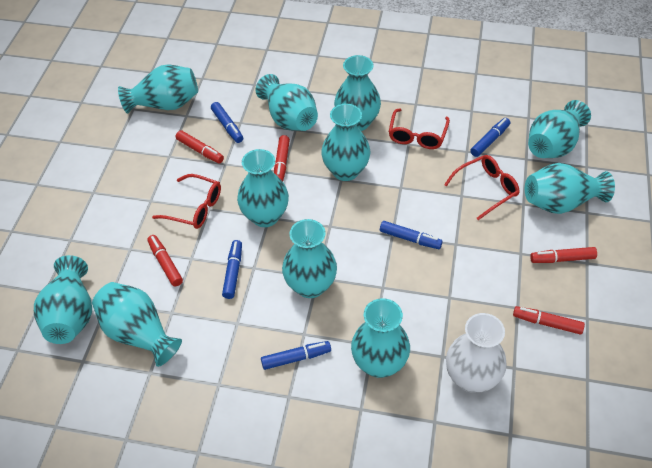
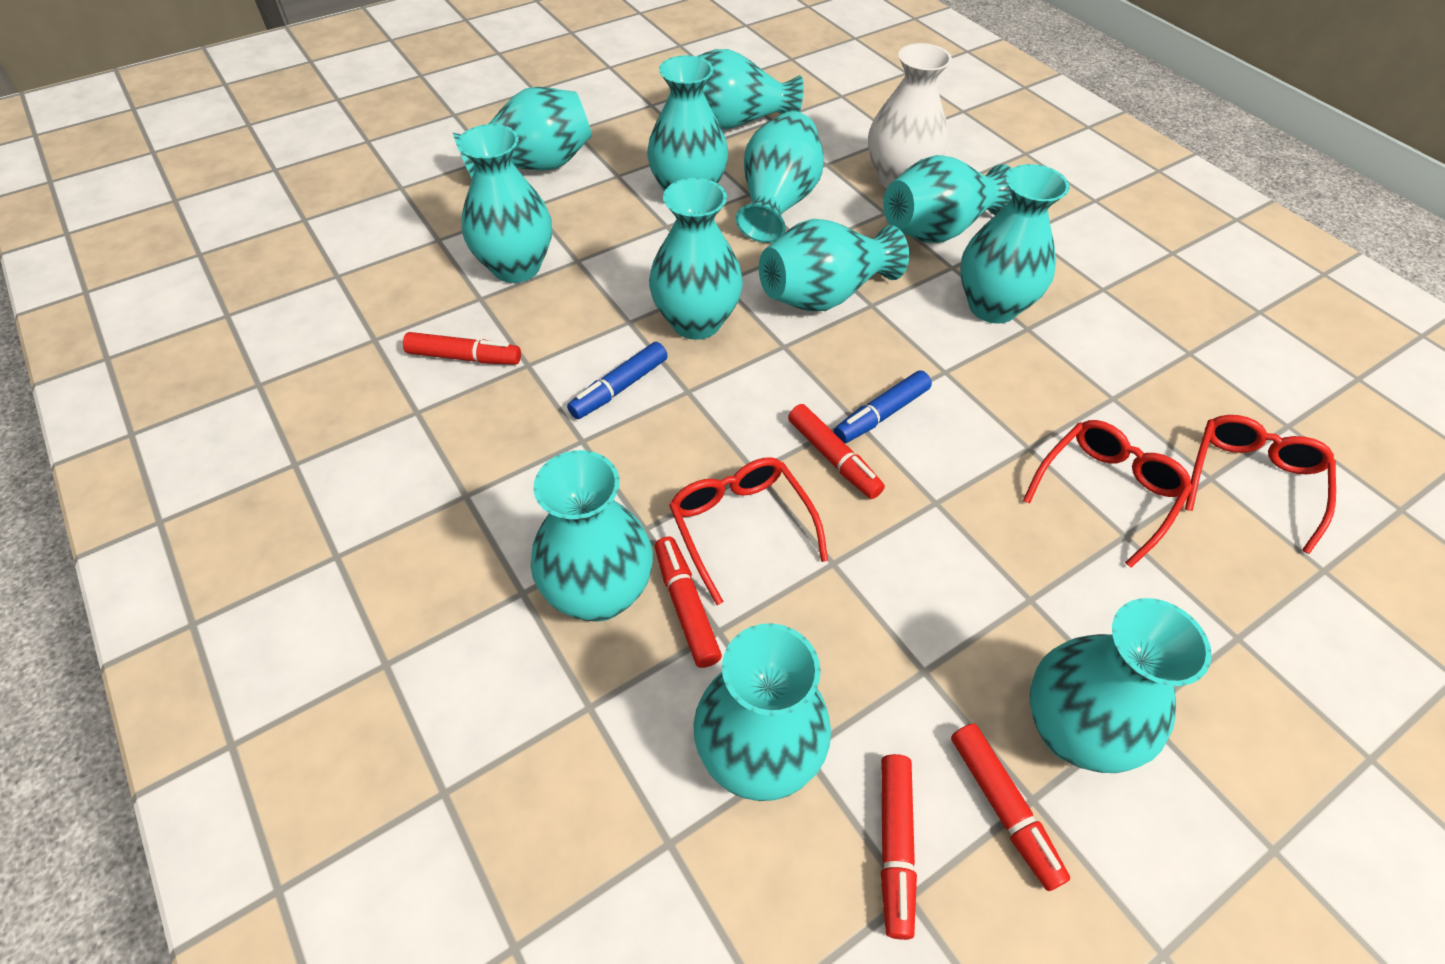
blue marker: 5 -> 2
turquoise vase: 11 -> 12

